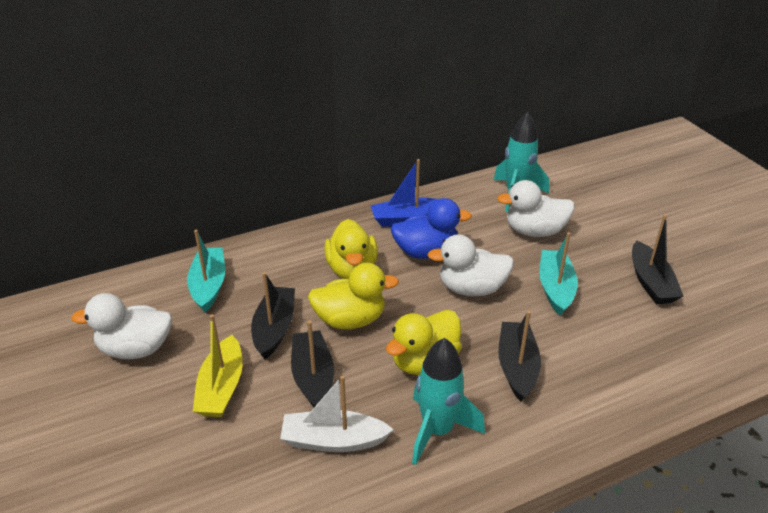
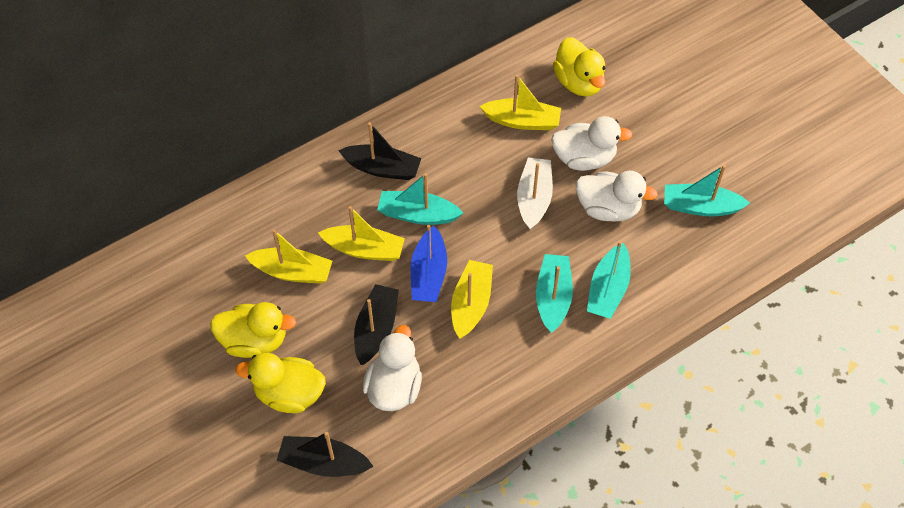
black boat: 4 -> 3
blue duck: 1 -> 0
turquoise boat: 2 -> 4
turquoise rocket: 2 -> 0
yellow boat: 1 -> 4

